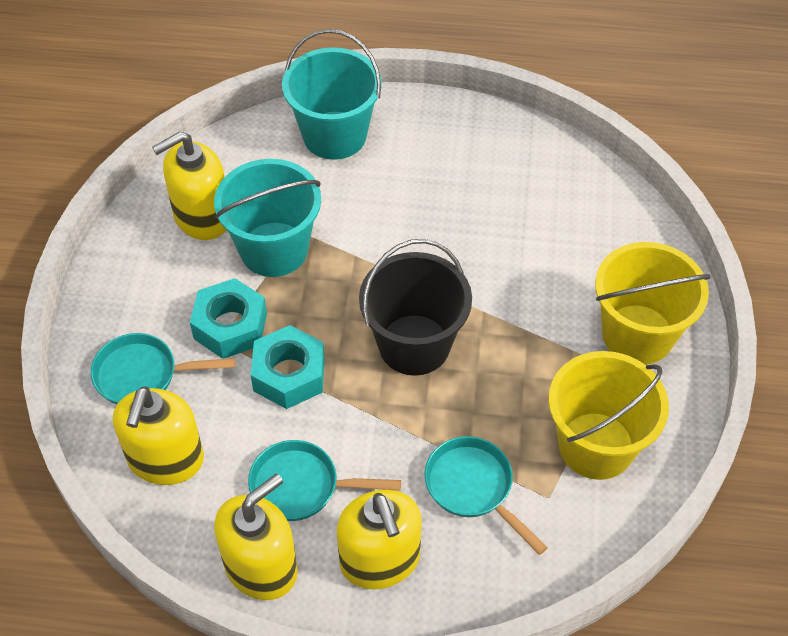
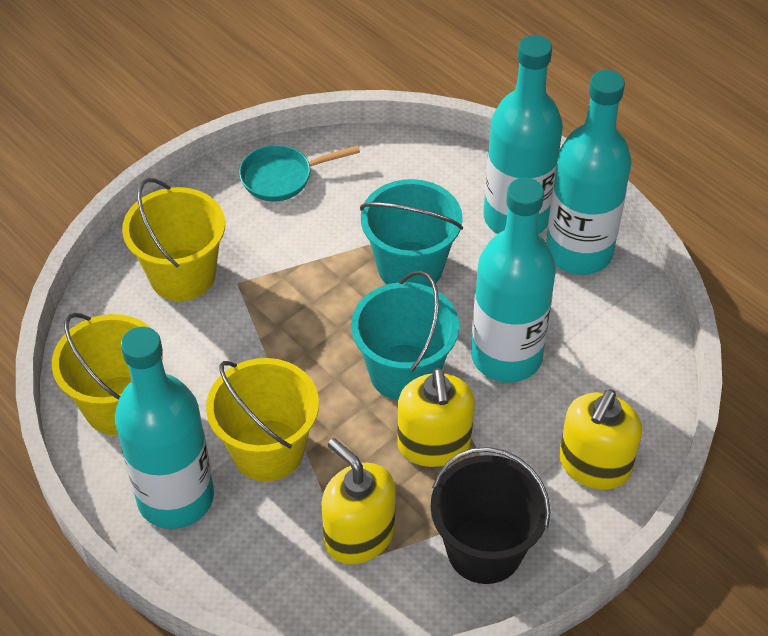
turquoise bottle: 0 -> 4
turquoise nut: 2 -> 0
turquoise pan: 3 -> 1
yellow bucket: 2 -> 3
yellow soap dispenser: 4 -> 3

